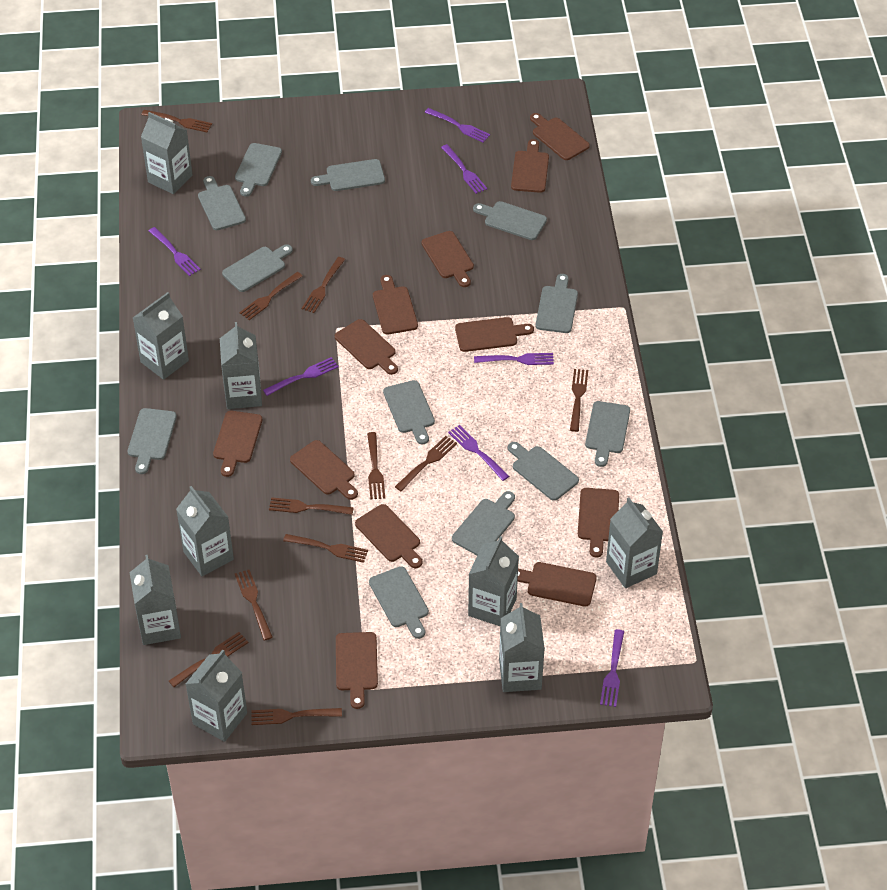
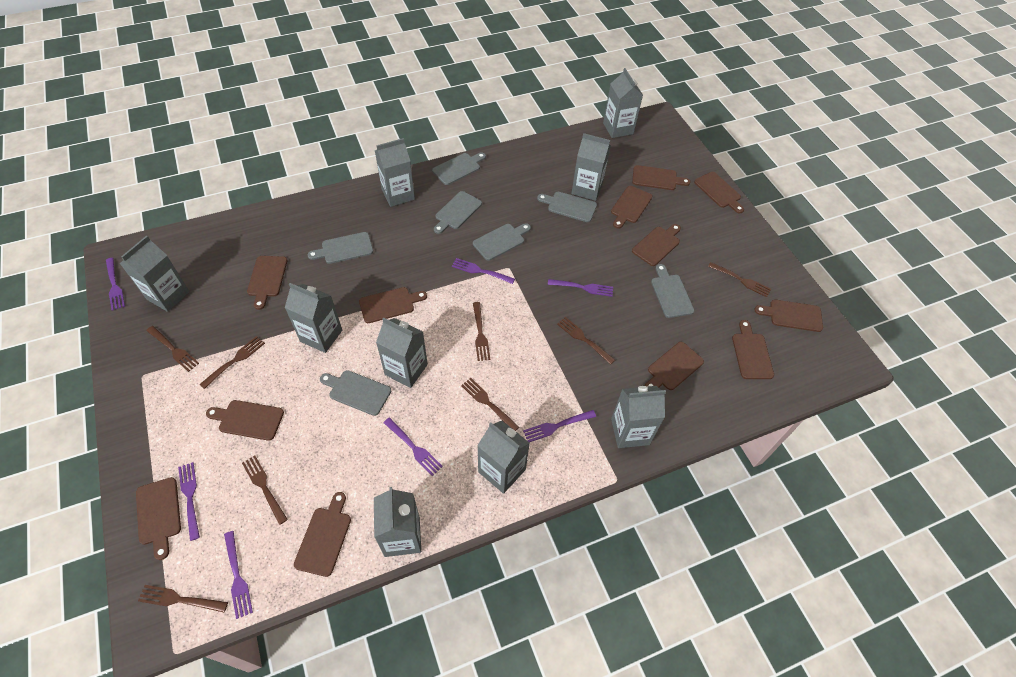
brown fork: 11 -> 8
grey cutting board: 12 -> 7

